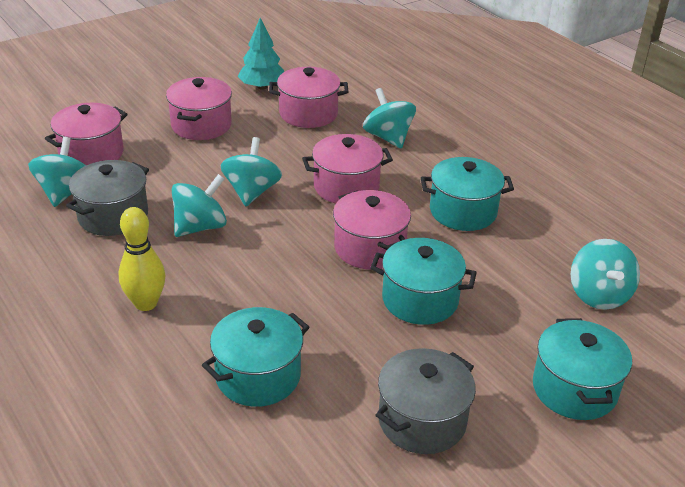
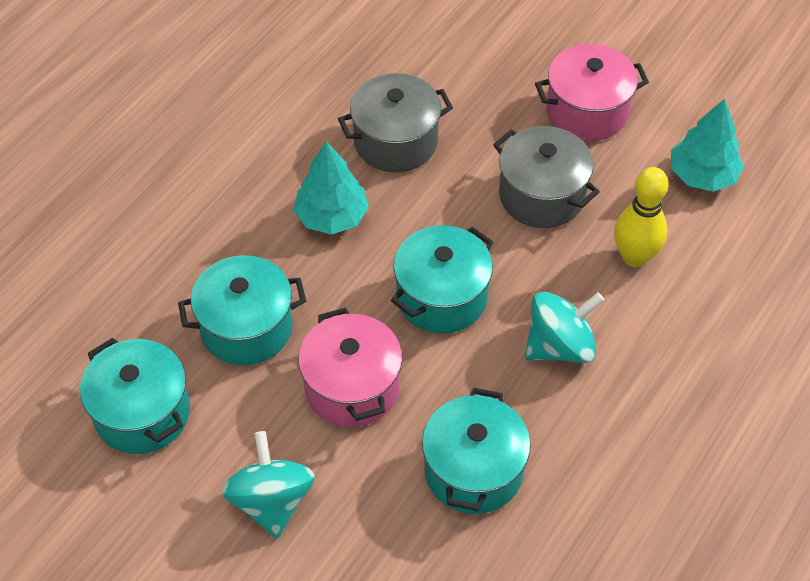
pink pot: 5 -> 2
turquoise spinning top: 5 -> 2
turquoise tree: 1 -> 2

